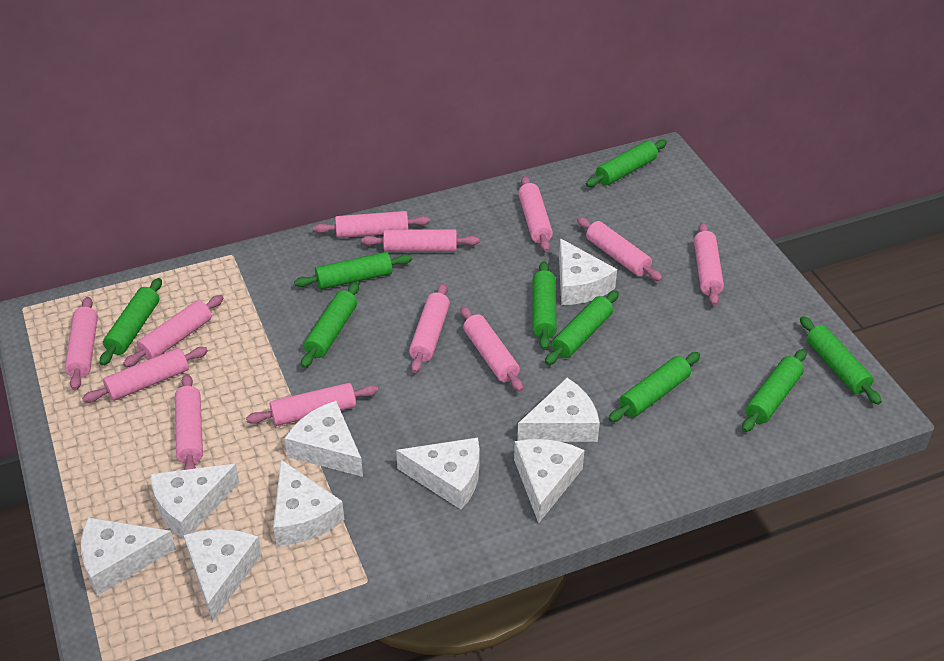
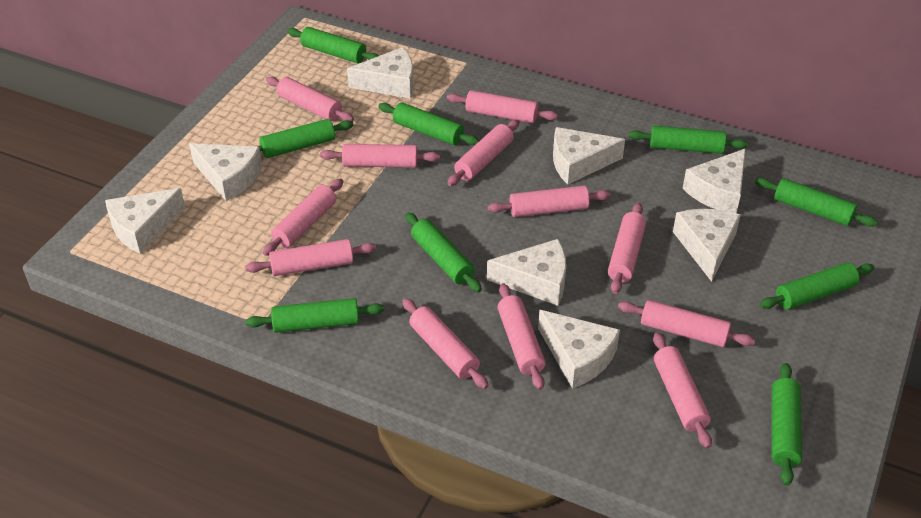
white cheese: 9 -> 8

